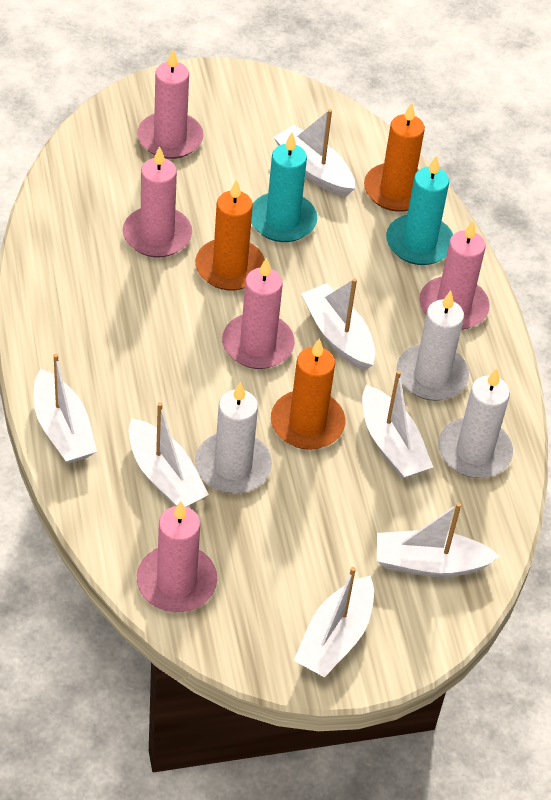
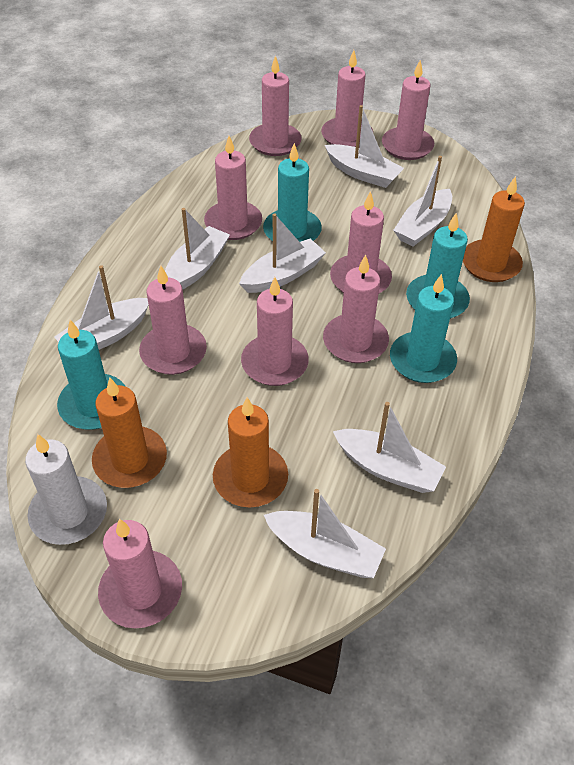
pink candle: 5 -> 9
turquoise candle: 2 -> 4
white candle: 3 -> 1

